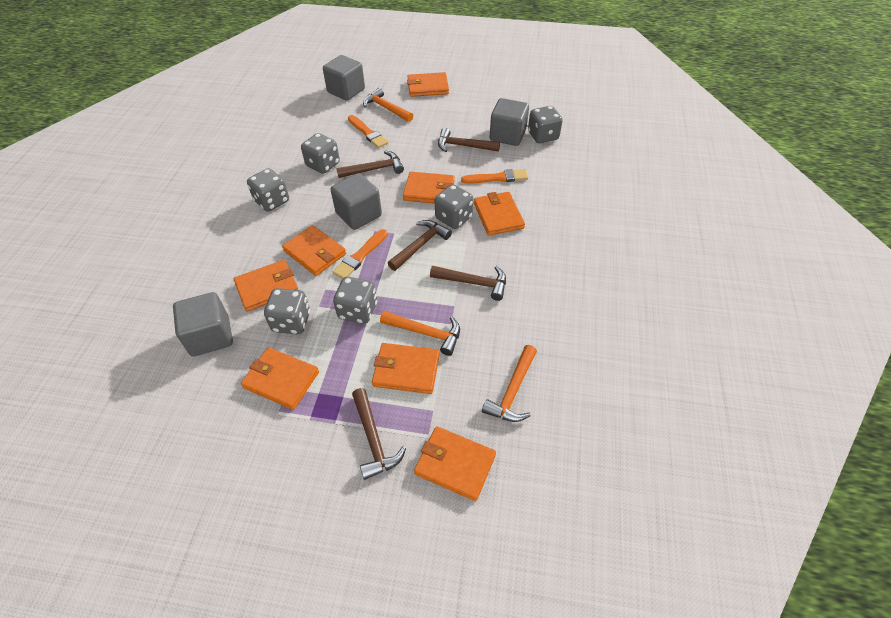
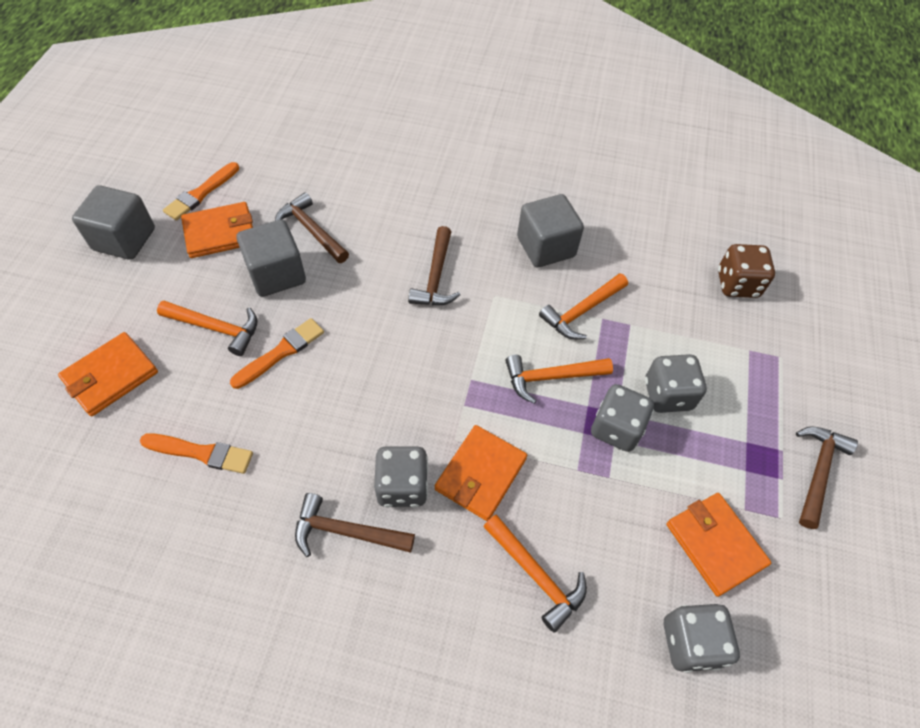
brown dice: 0 -> 1
brown hammer: 5 -> 4
grey cube: 4 -> 3
grey dice: 6 -> 4
orange hammer: 3 -> 4
orange wallet: 8 -> 4

